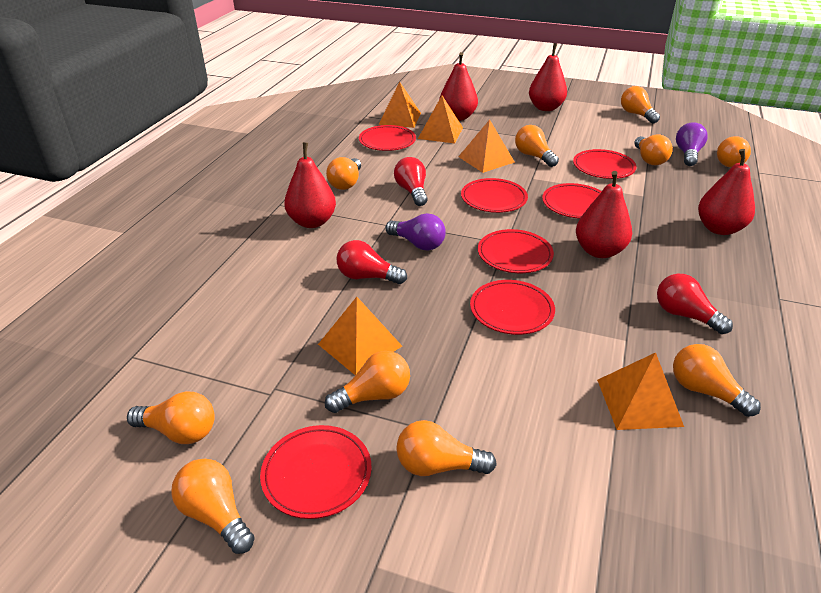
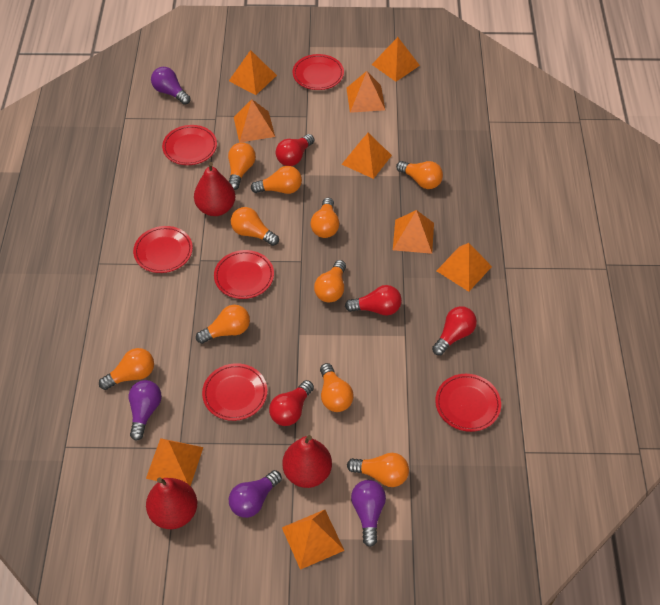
orange pyramid: 5 -> 9
purple light bulb: 2 -> 4
red light bulb: 3 -> 4
red pear: 5 -> 3
red plate: 7 -> 6

